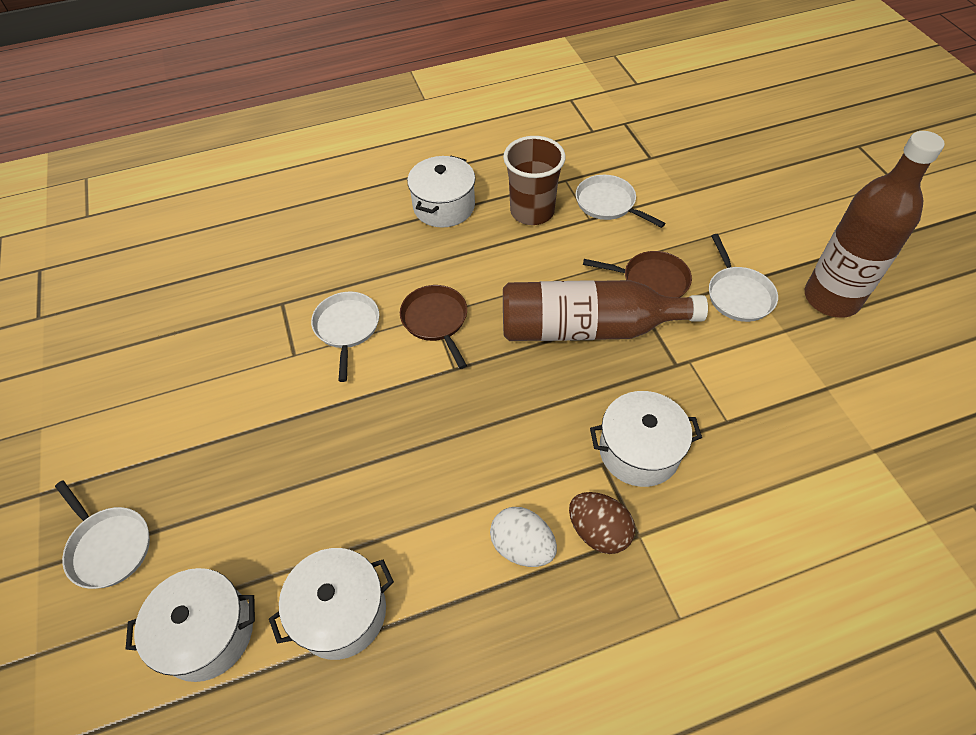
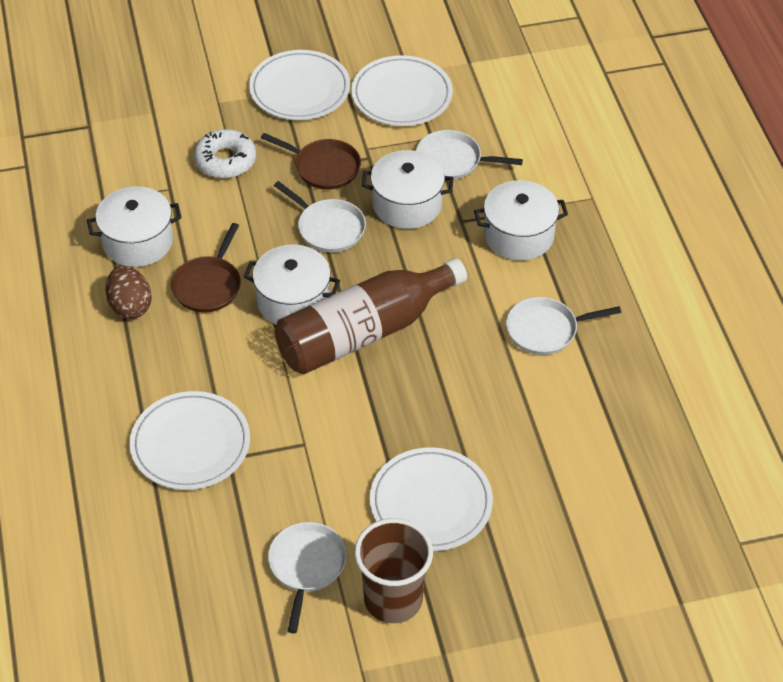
brown bottle: 2 -> 1
white donut: 0 -> 1
white egg: 1 -> 0
white plate: 0 -> 4

